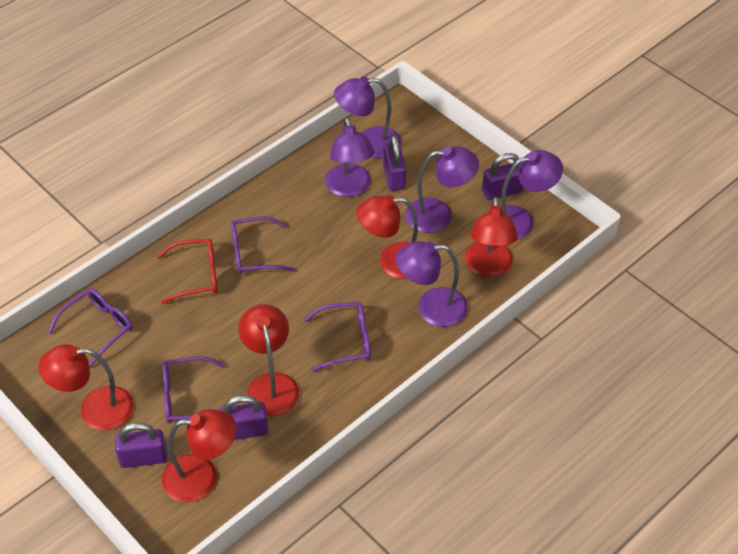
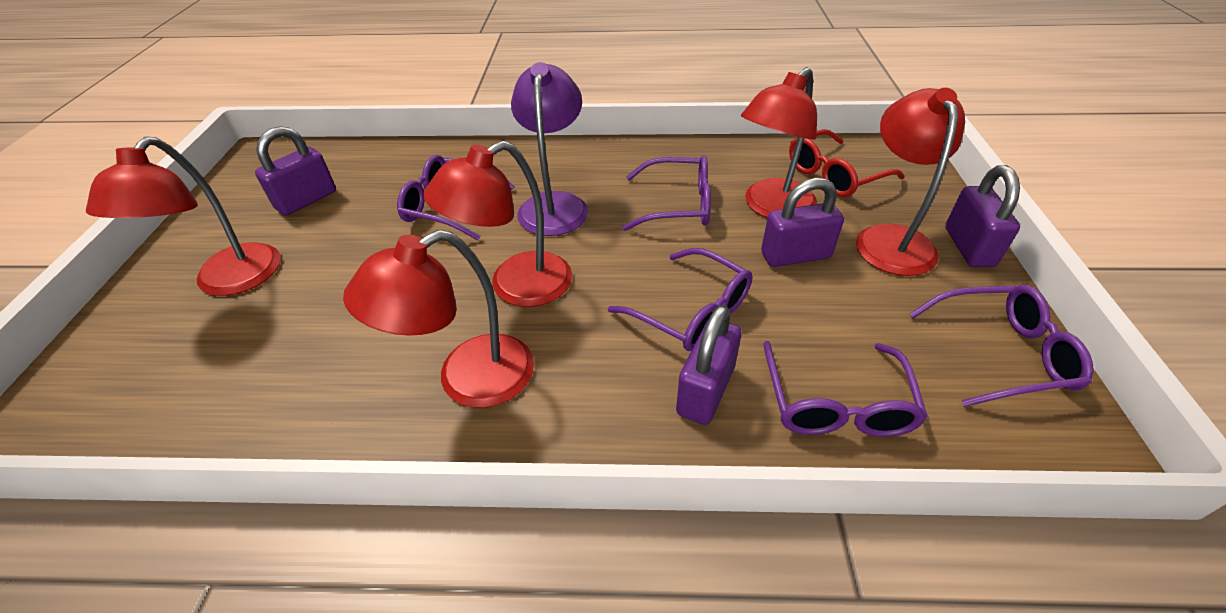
purple glasses: 4 -> 5
purple lamp: 5 -> 1

